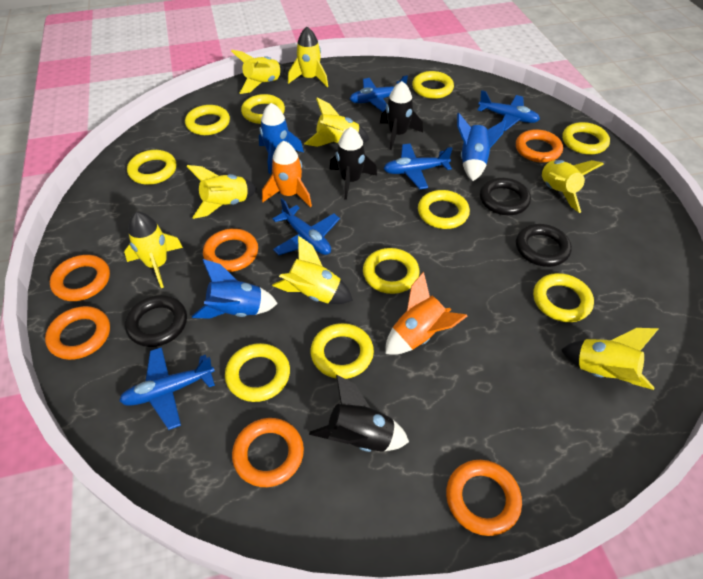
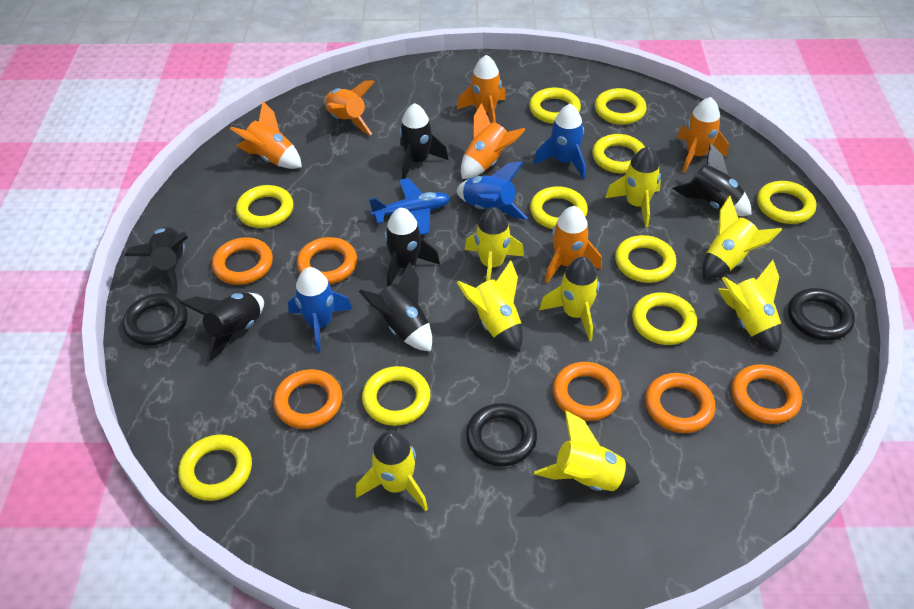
black rocket: 3 -> 6
blue plane: 5 -> 1
orange rocket: 2 -> 6

